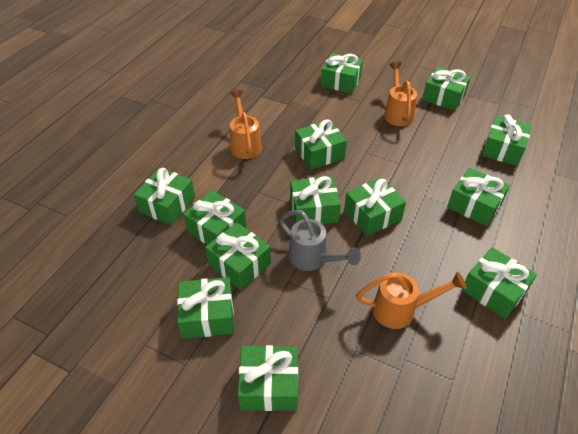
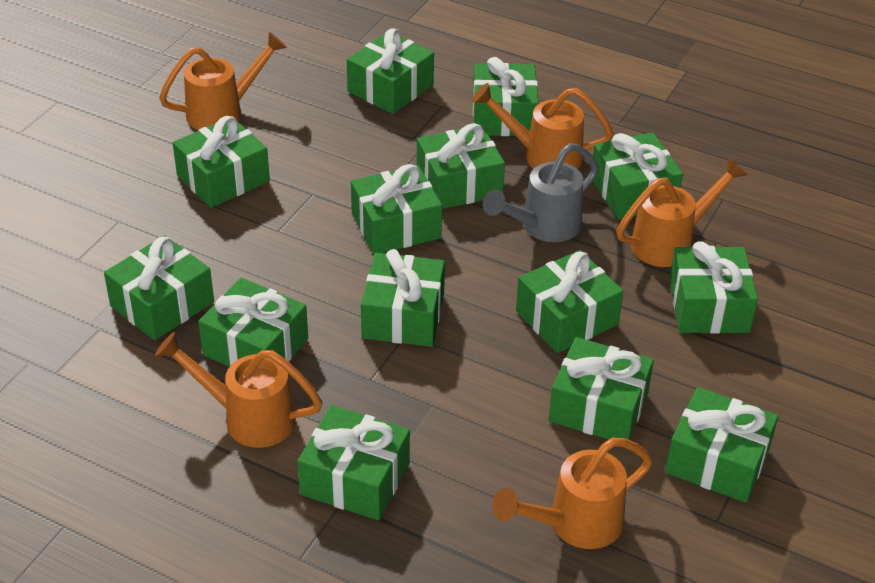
green gift: 13 -> 14
orange watering can: 3 -> 5

